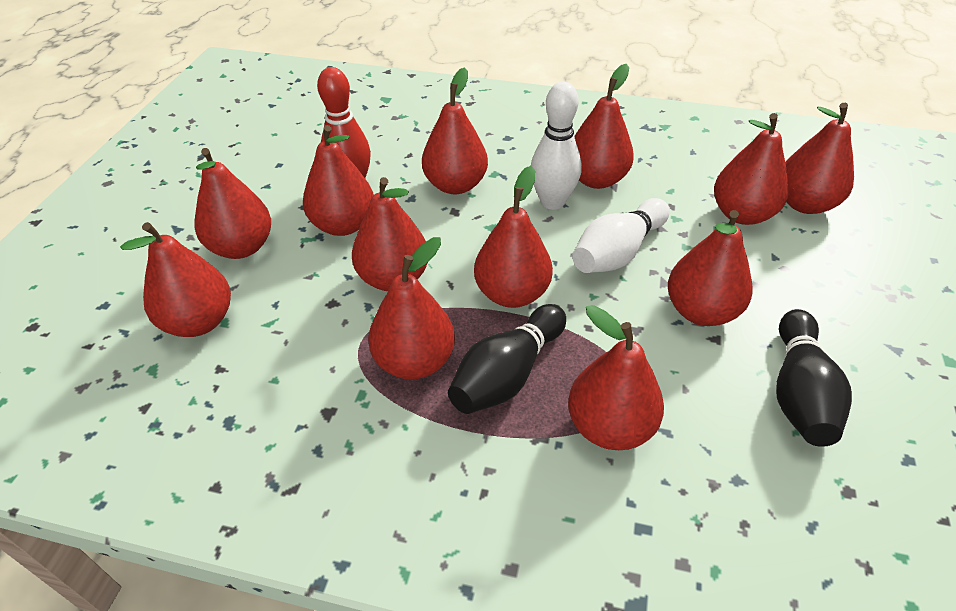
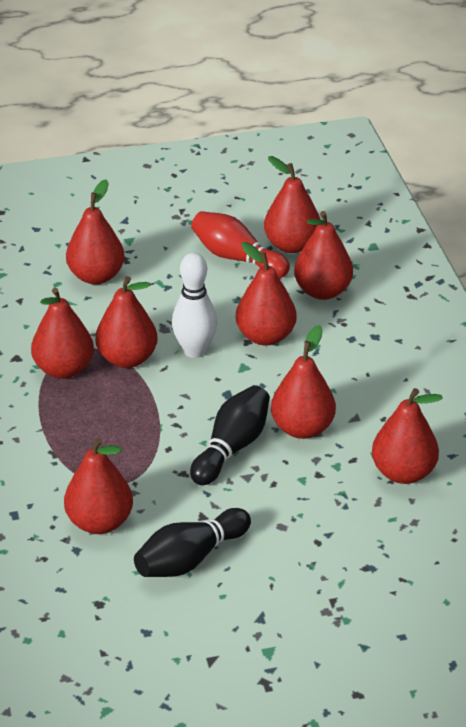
red pear: 12 -> 9
white bowling pin: 2 -> 1

